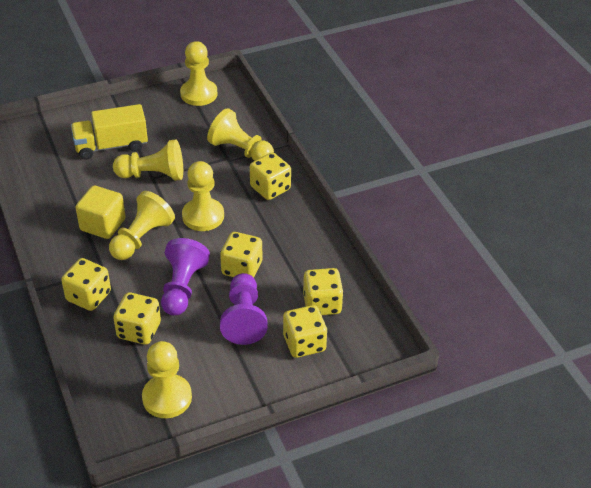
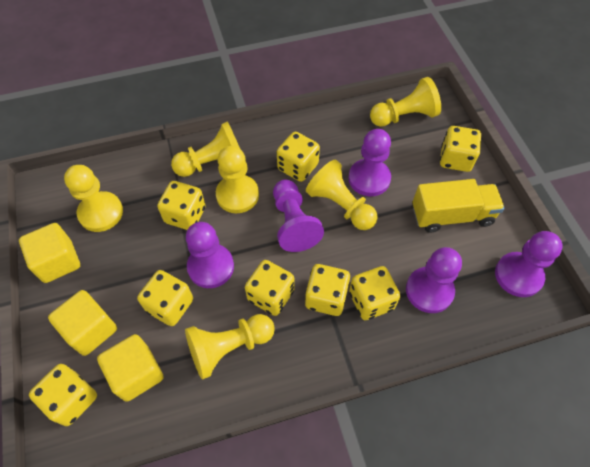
purple pawn: 2 -> 5
yellow cube: 1 -> 3
yellow dice: 6 -> 8

